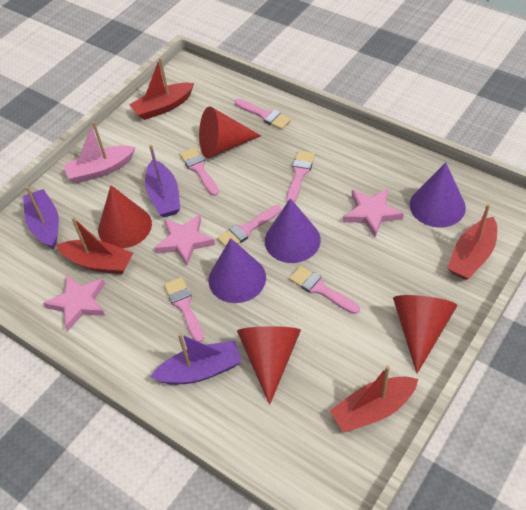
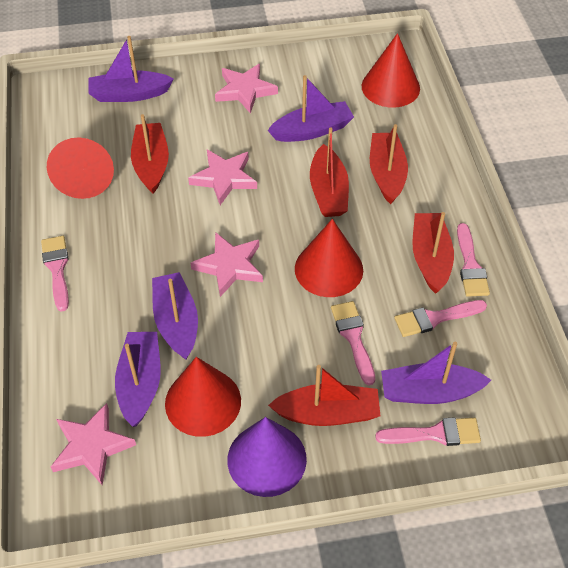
pink boat: 1 -> 0
pink brush: 6 -> 5
pink star: 3 -> 4
purple boat: 3 -> 5
purple cone: 3 -> 1
red boat: 4 -> 5

